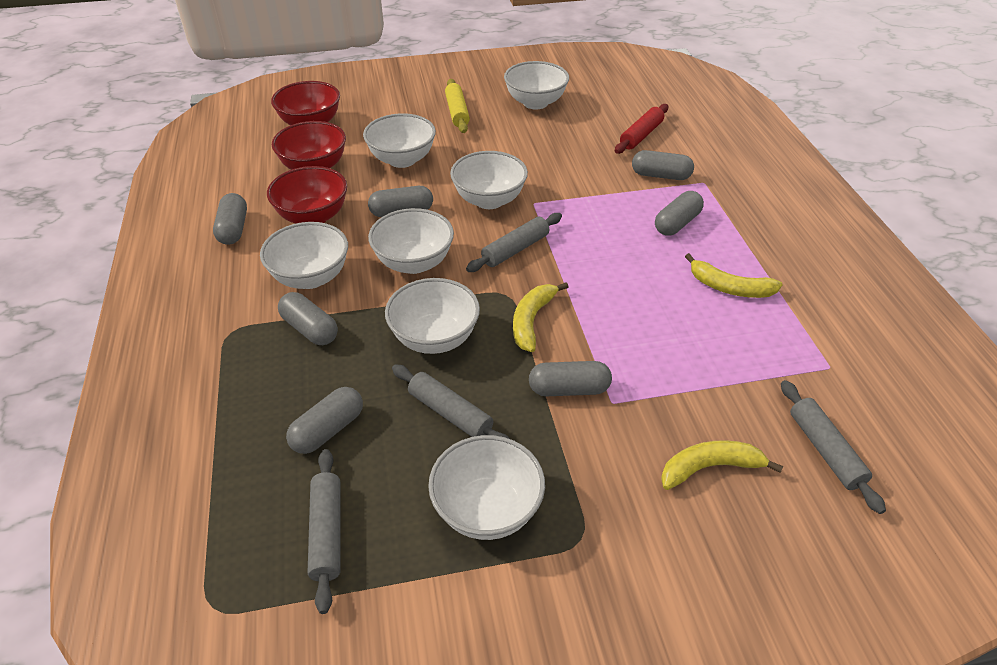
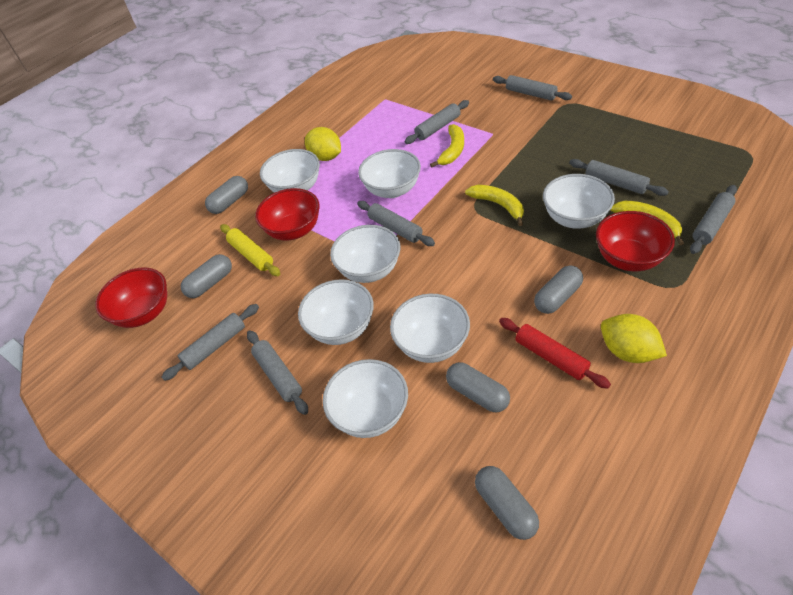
grey capsule: 7 -> 5
grey rolling pin: 4 -> 7
yellow lemon: 0 -> 2

